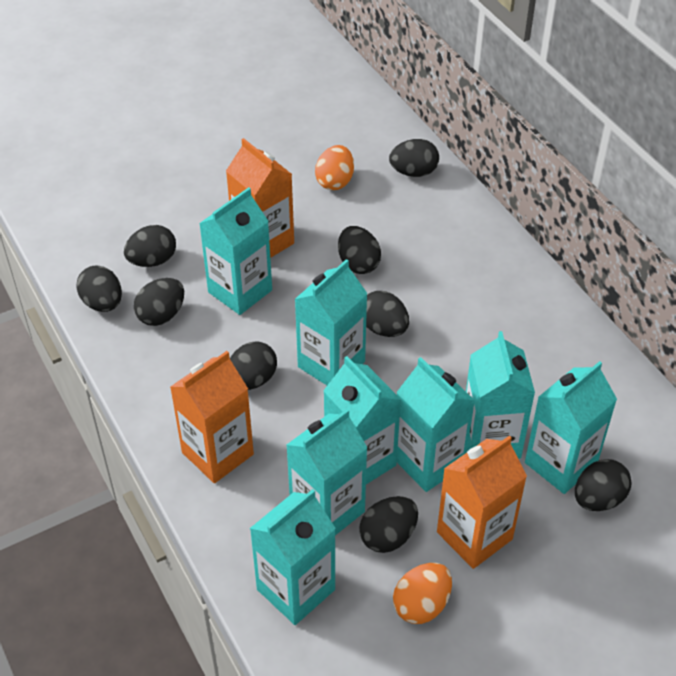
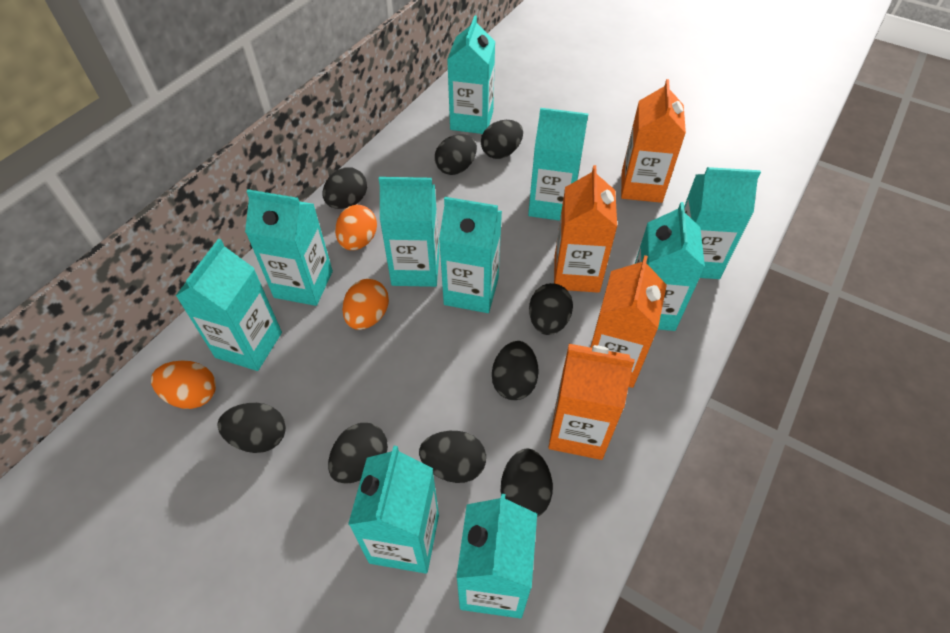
orange carton: 3 -> 4
orange egg: 2 -> 3
turquoise carton: 8 -> 10

